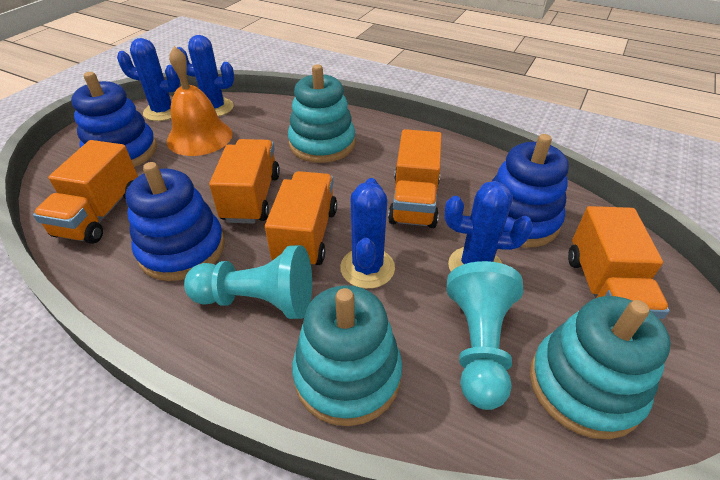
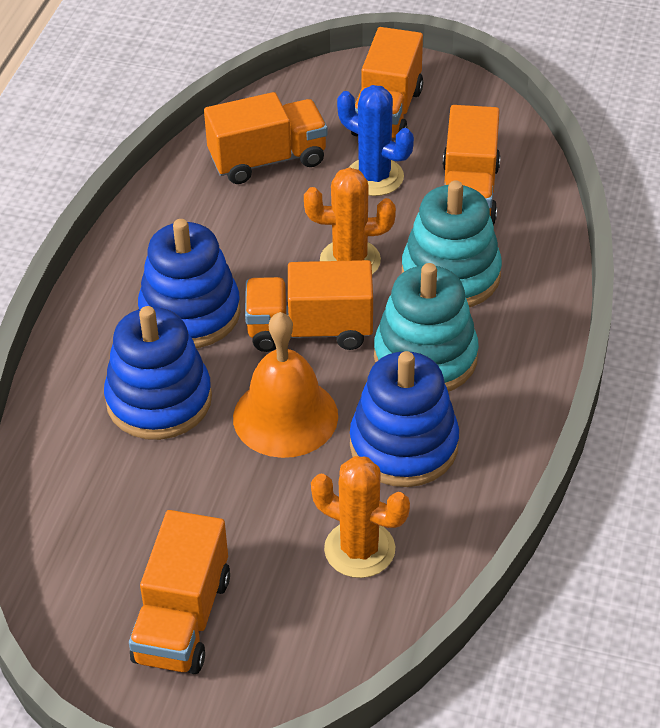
blue cactus: 4 -> 1
orange cactus: 0 -> 2
turquoise pawn: 2 -> 0
turquoise stacking toy: 3 -> 2

